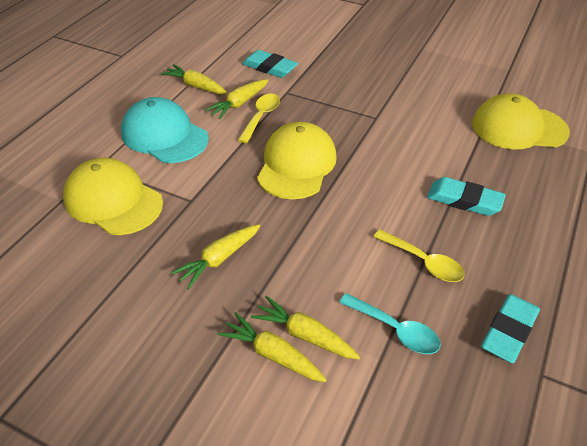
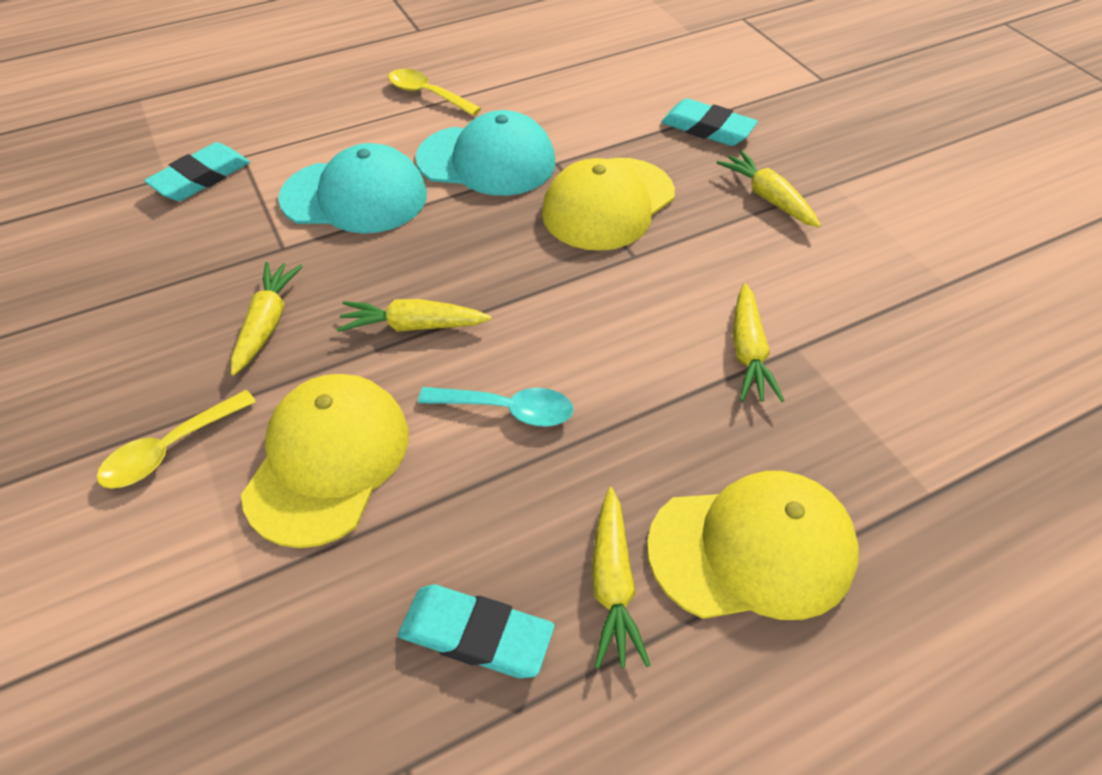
turquoise cap: 1 -> 2

